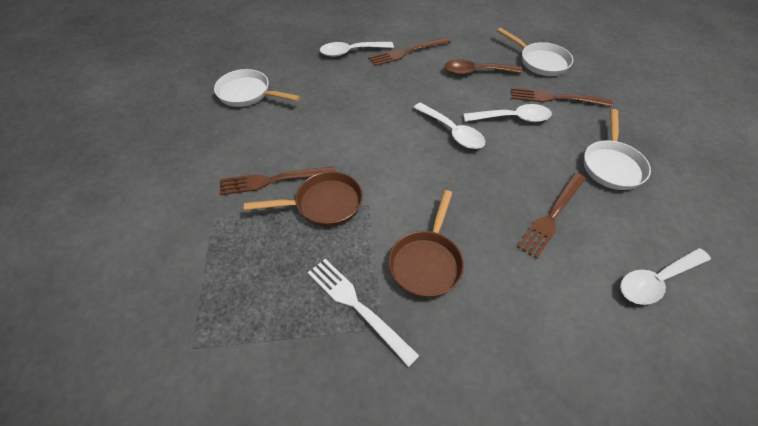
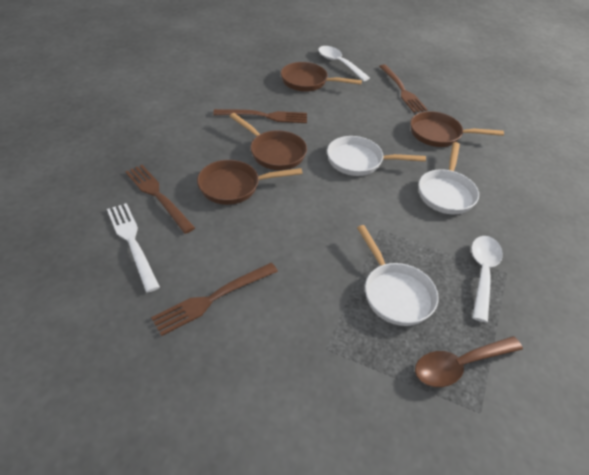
brown pan: 2 -> 4
white spoon: 4 -> 2

